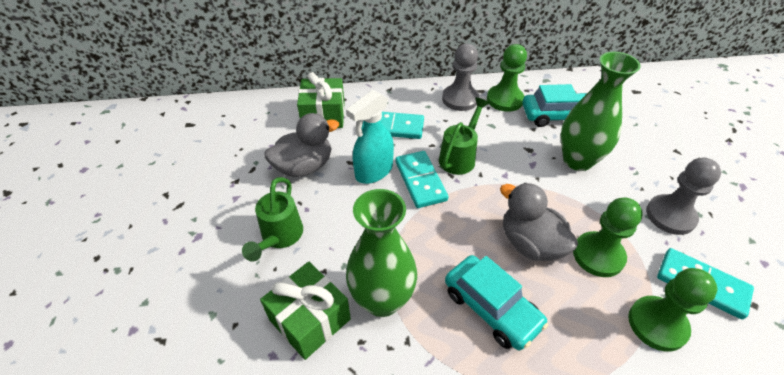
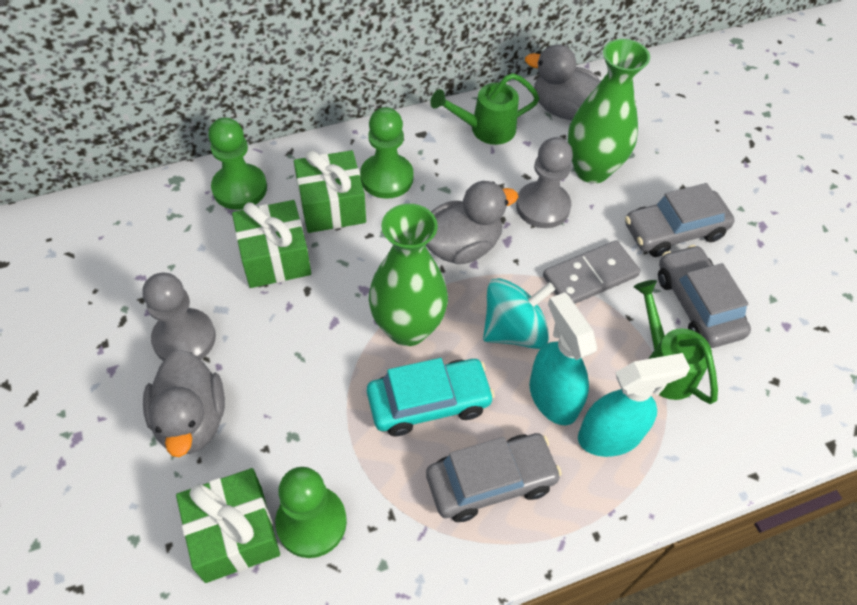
green gift: 2 -> 3
grey car: 0 -> 3
grey domino: 0 -> 1
grey duck: 2 -> 3
turquoise car: 2 -> 1
turquoise domino: 3 -> 0
turquoise spinning top: 0 -> 1
turquoise spray bottle: 1 -> 2

